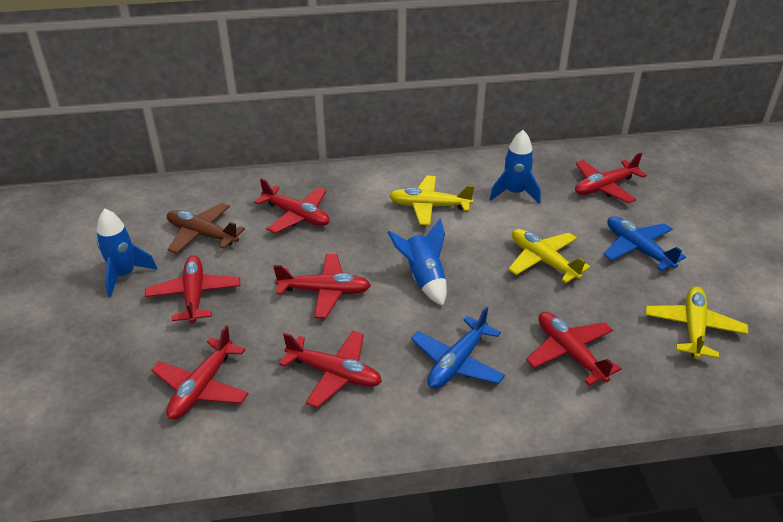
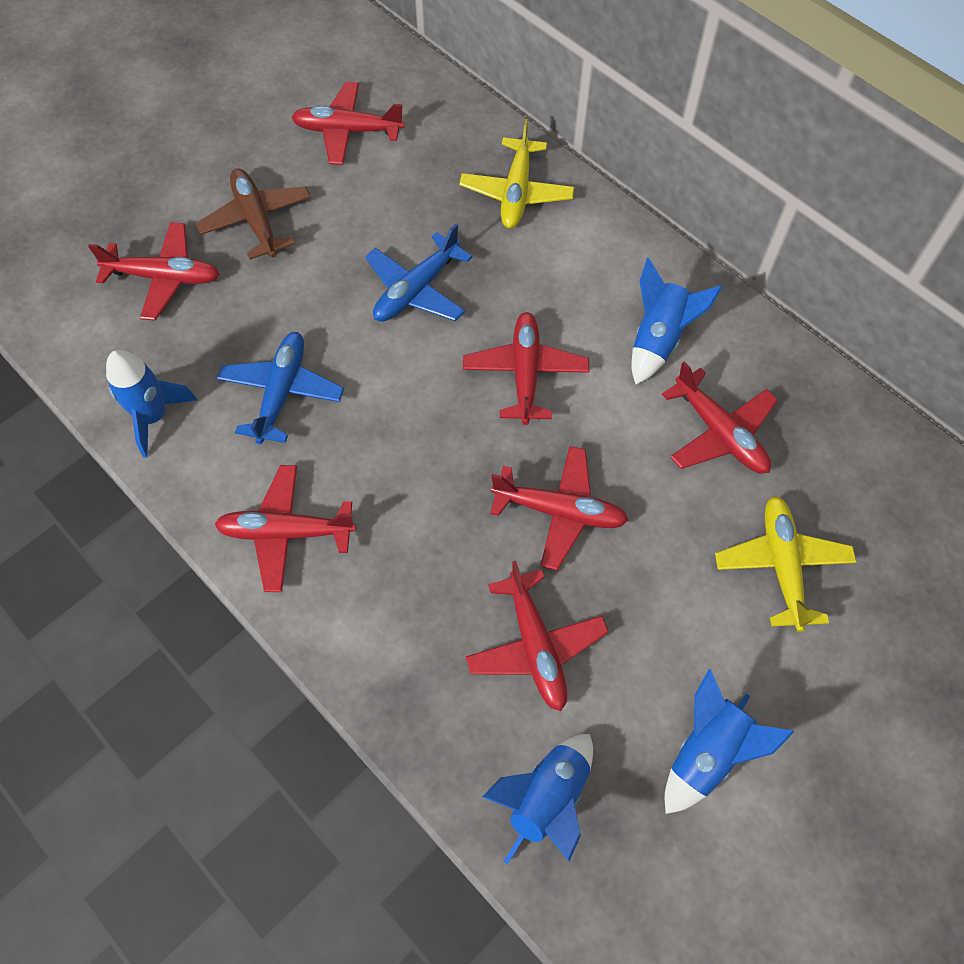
blue rocket: 3 -> 4
yellow plane: 3 -> 2

